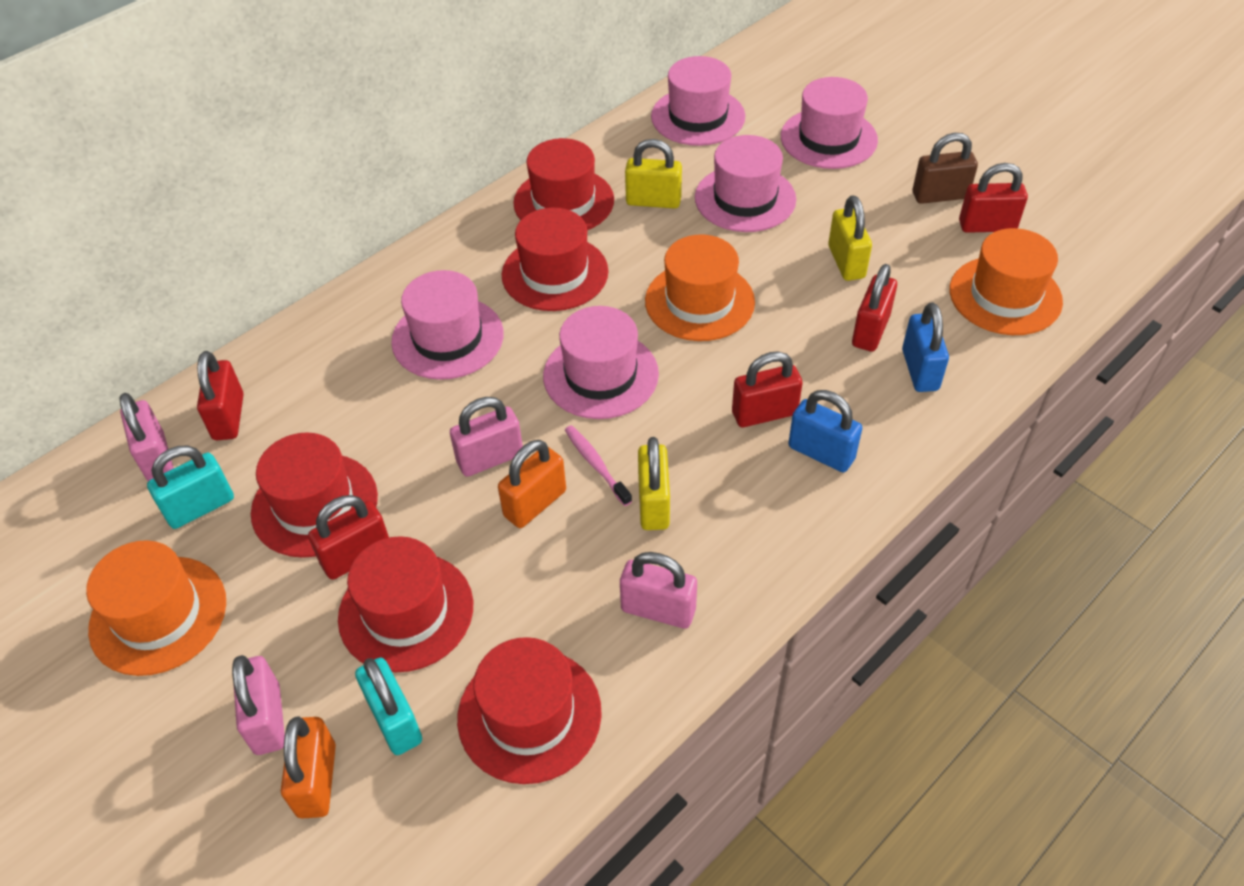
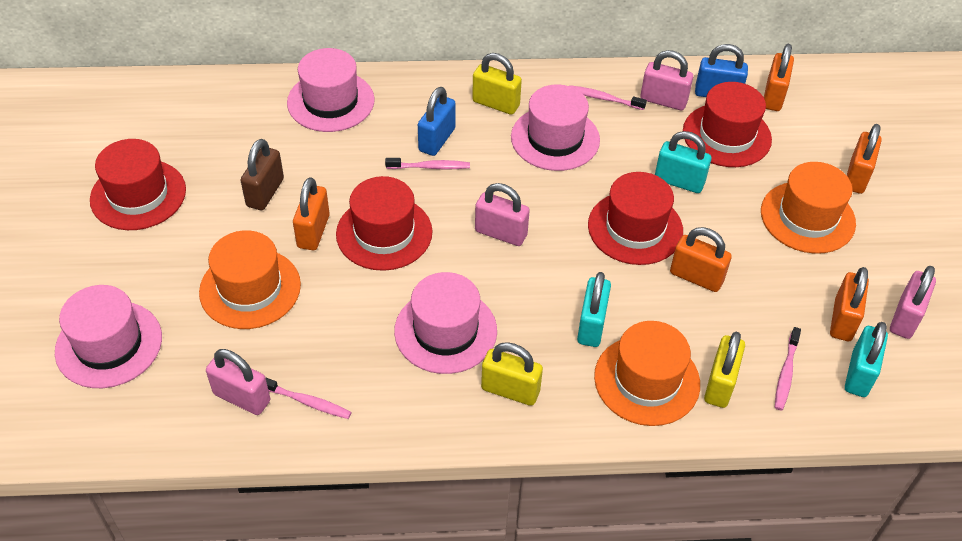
orange padlock: 2 -> 5
pink hat: 5 -> 4
pink toothbrush: 1 -> 4
red hat: 5 -> 4
red padlock: 5 -> 0
turquoise padlock: 2 -> 3

